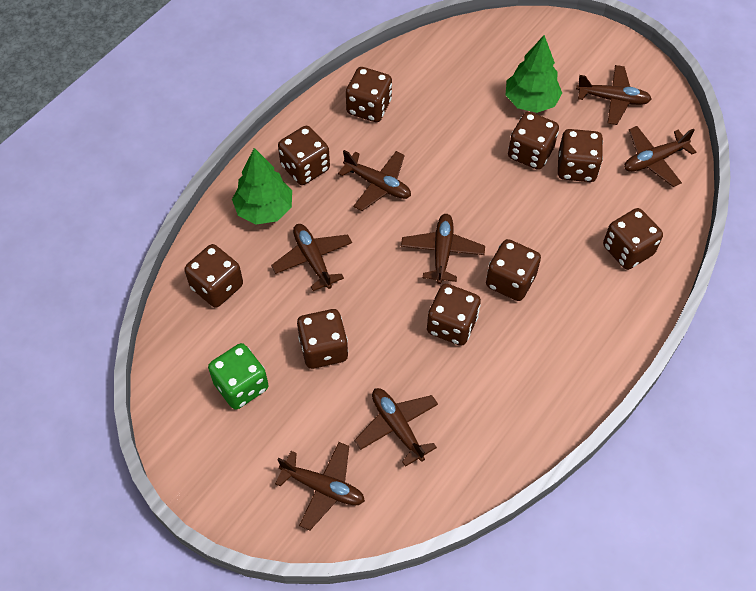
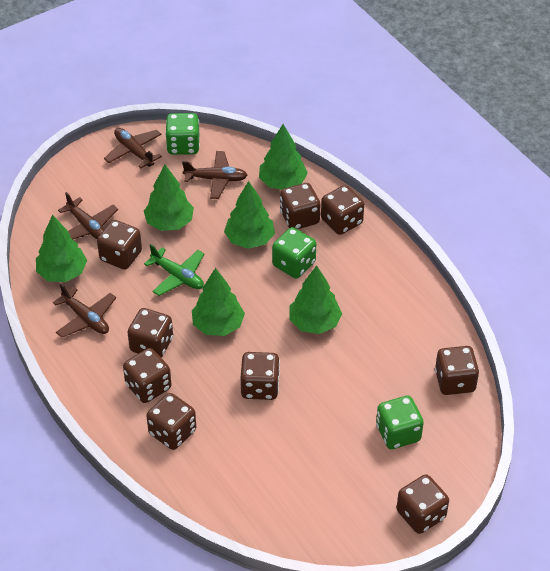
brown plane: 7 -> 4
green dice: 1 -> 3
green plane: 0 -> 1
green tree: 2 -> 6

